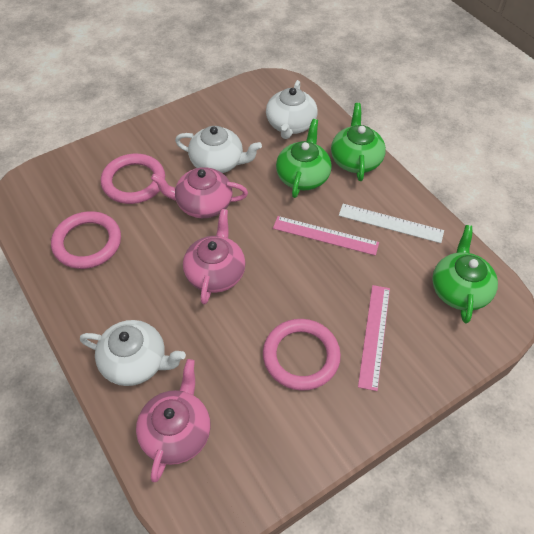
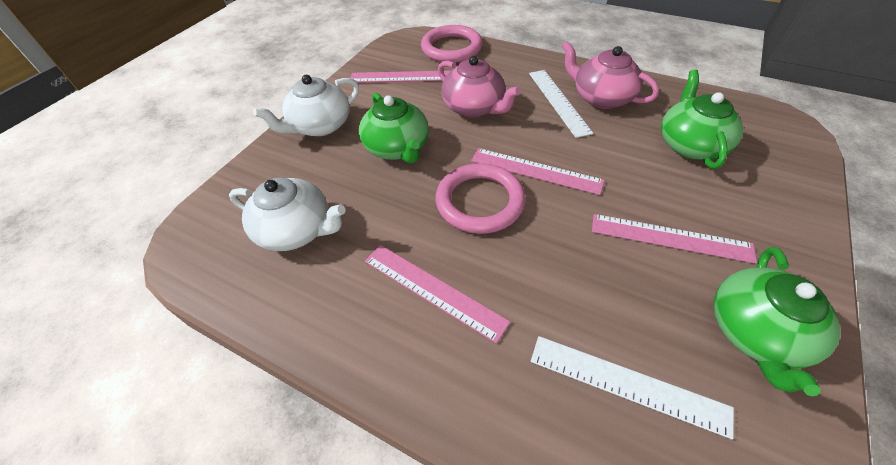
pink ring: 3 -> 2
pink ruler: 2 -> 4
pink teapot: 3 -> 2
white ruler: 1 -> 2
white teapot: 3 -> 2

